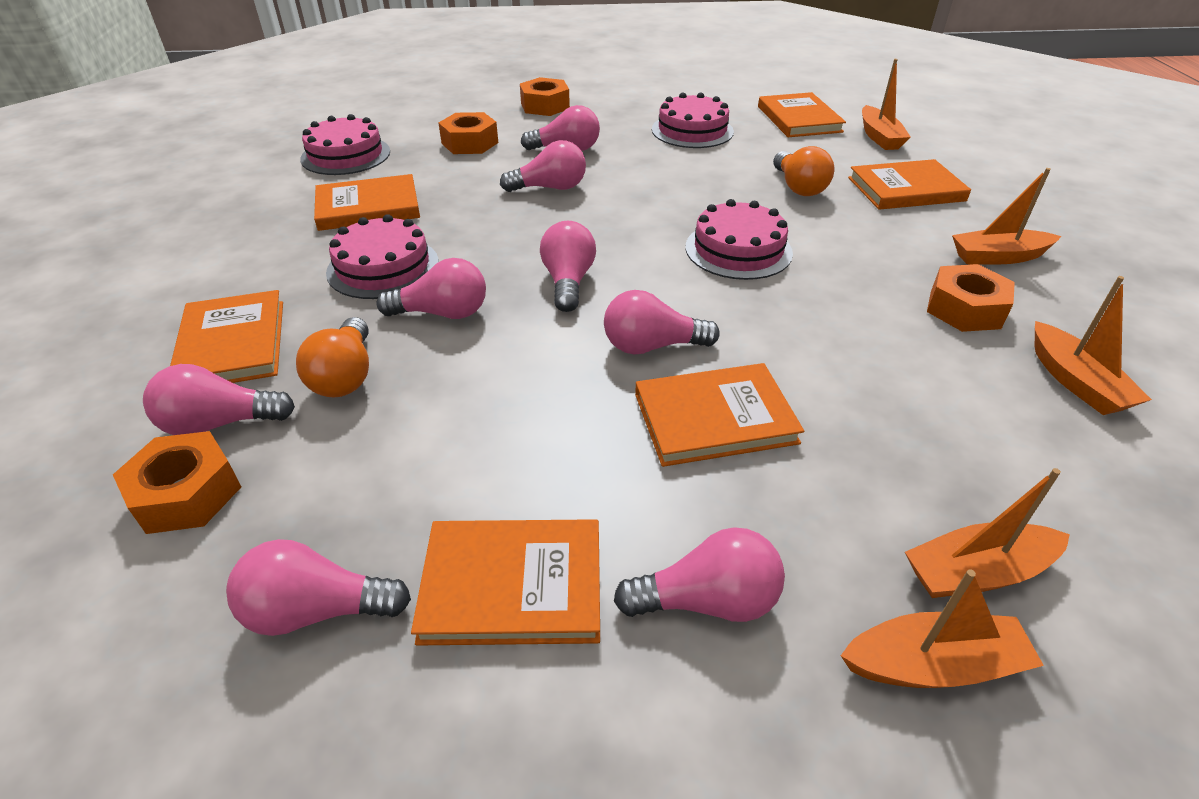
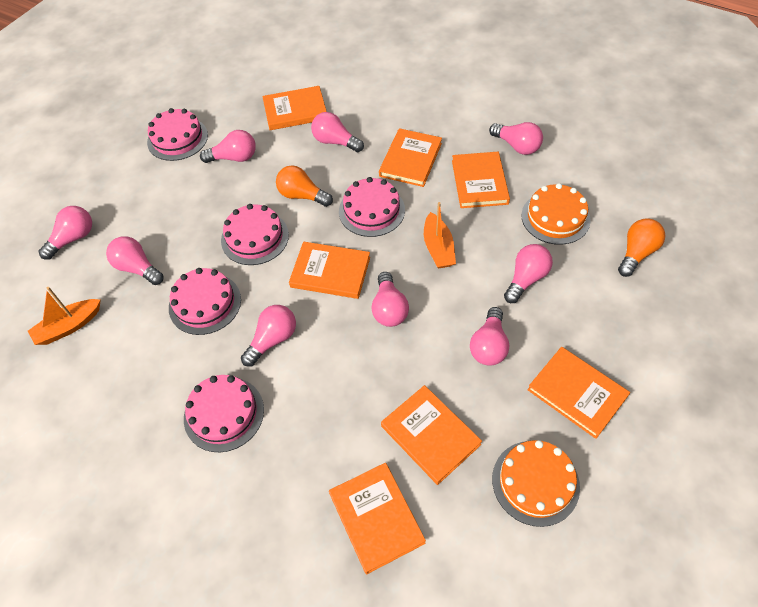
orange boat: 5 -> 2
orange book: 6 -> 7
orange cake: 0 -> 2
orange nut: 4 -> 0
pink cake: 4 -> 5
pink light bulb: 8 -> 9

